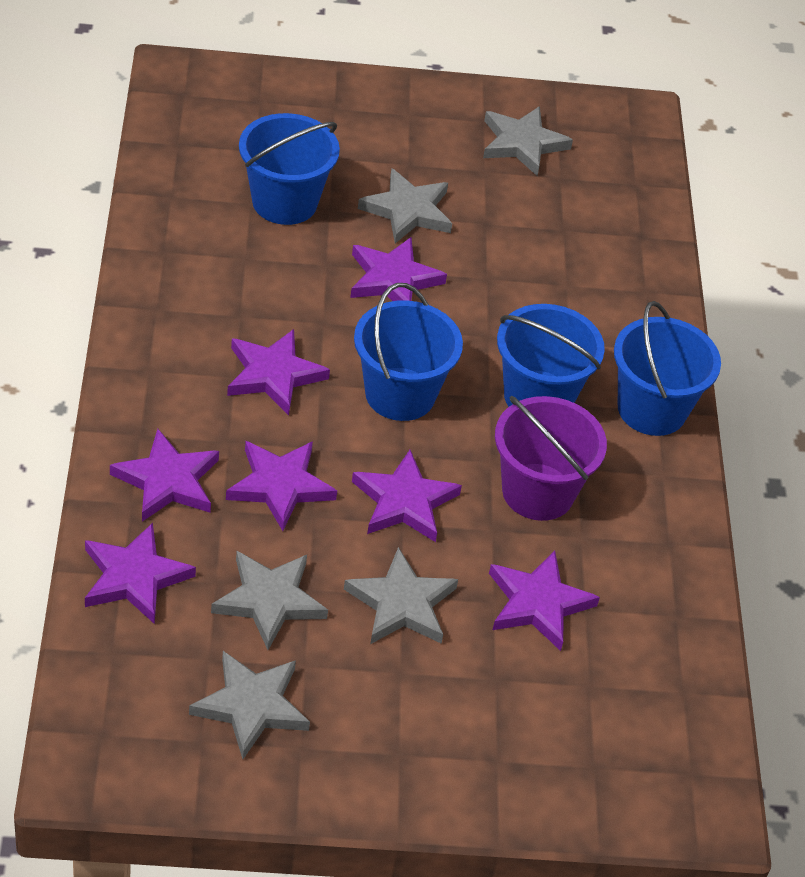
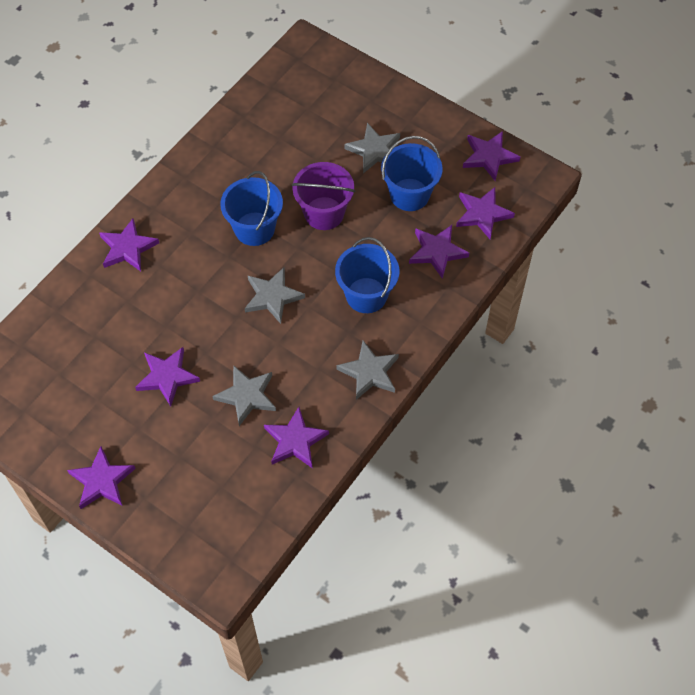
blue bucket: 4 -> 3
grey star: 5 -> 4

